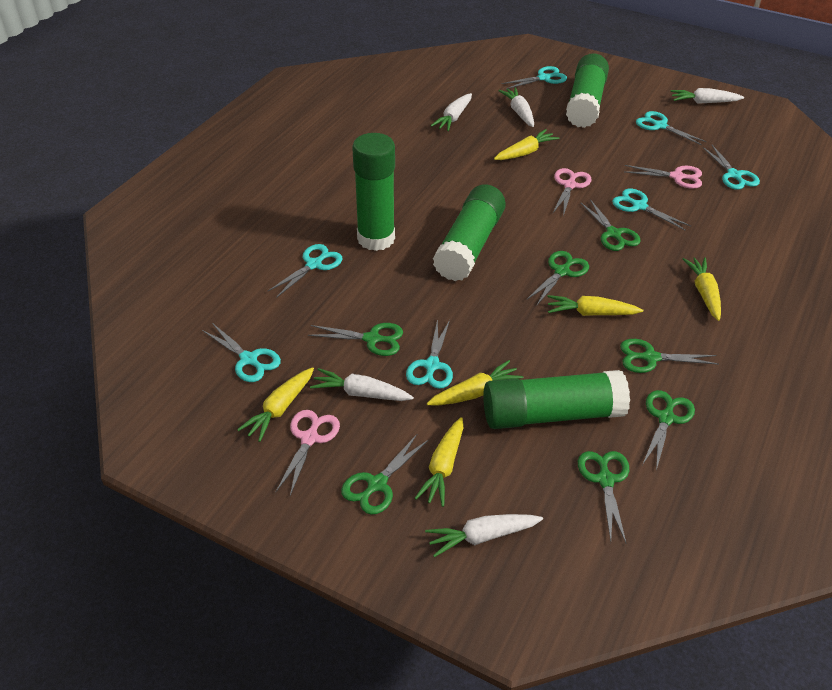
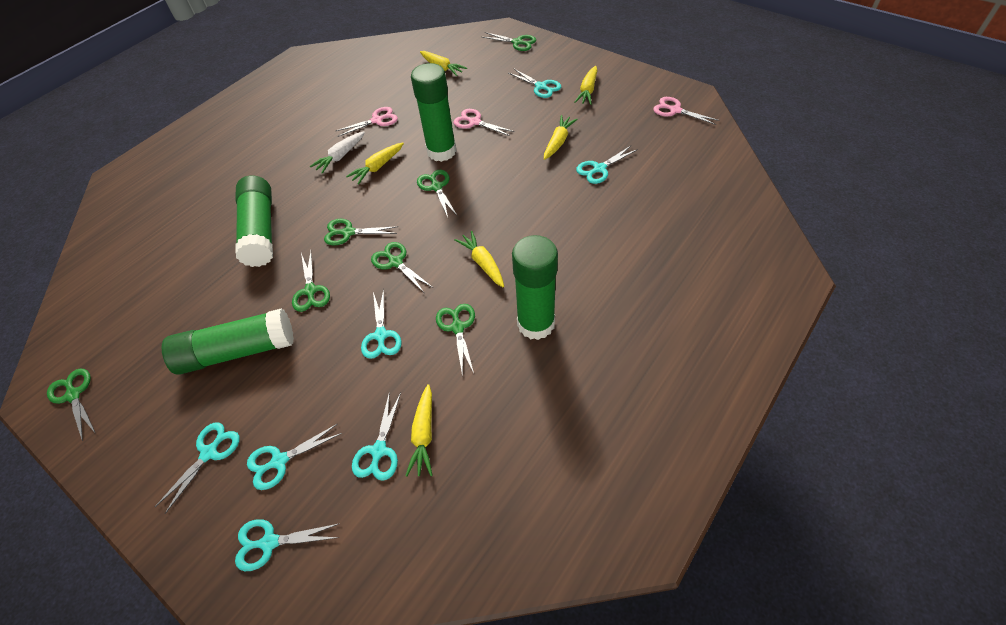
white carrot: 5 -> 1

